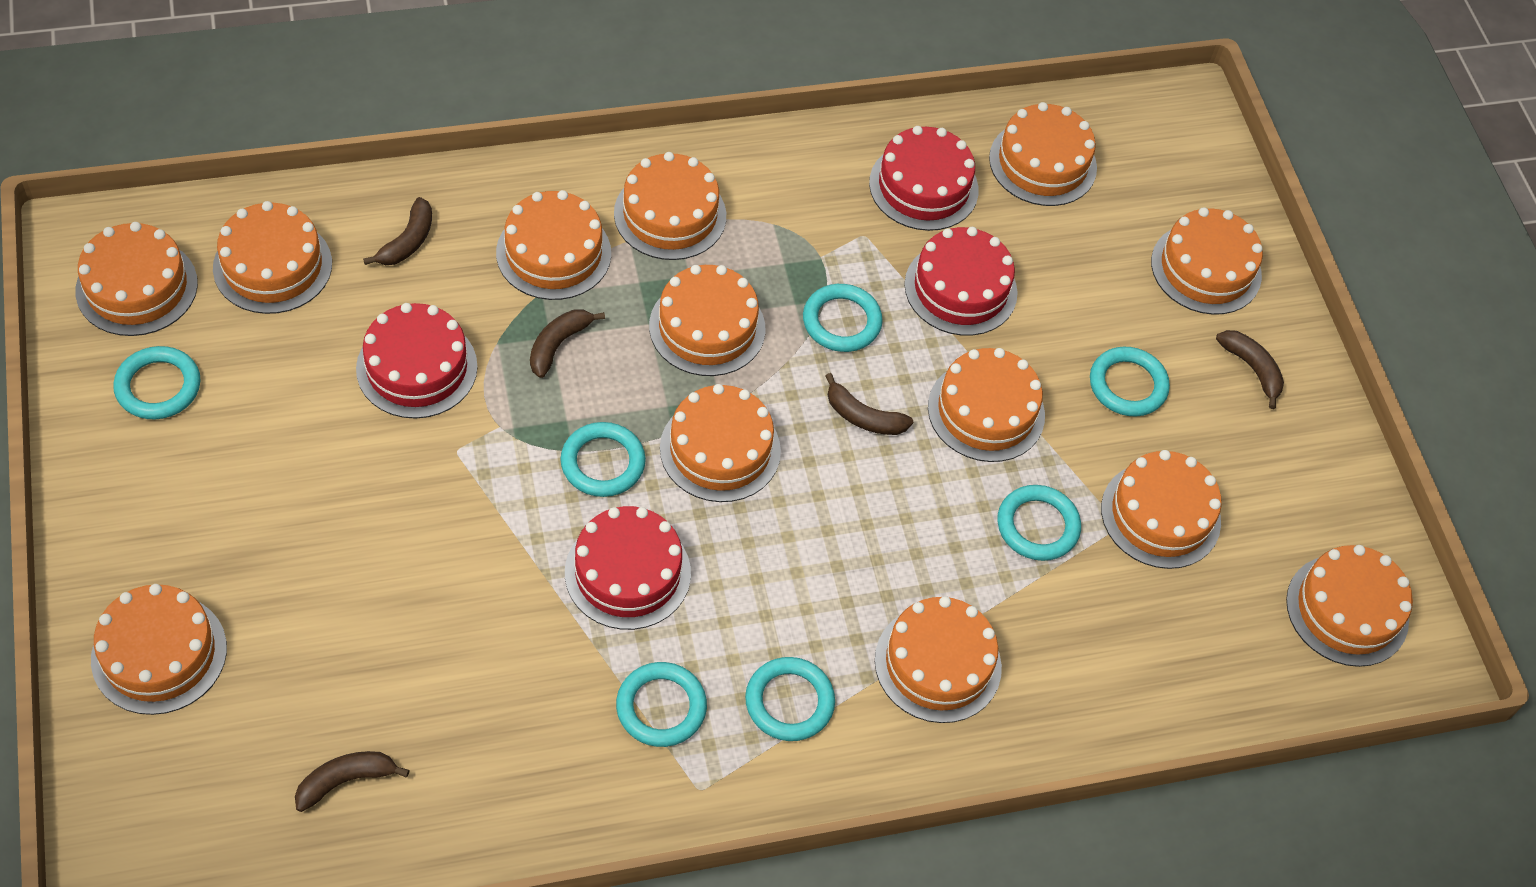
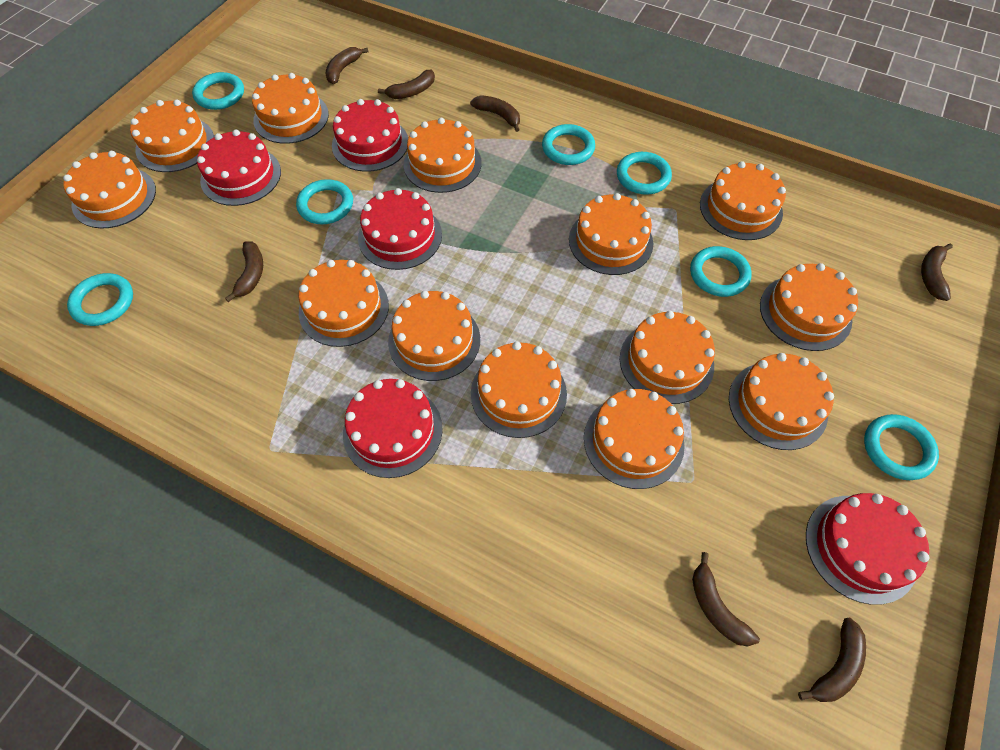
brown banana: 5 -> 7
red cake: 4 -> 5

